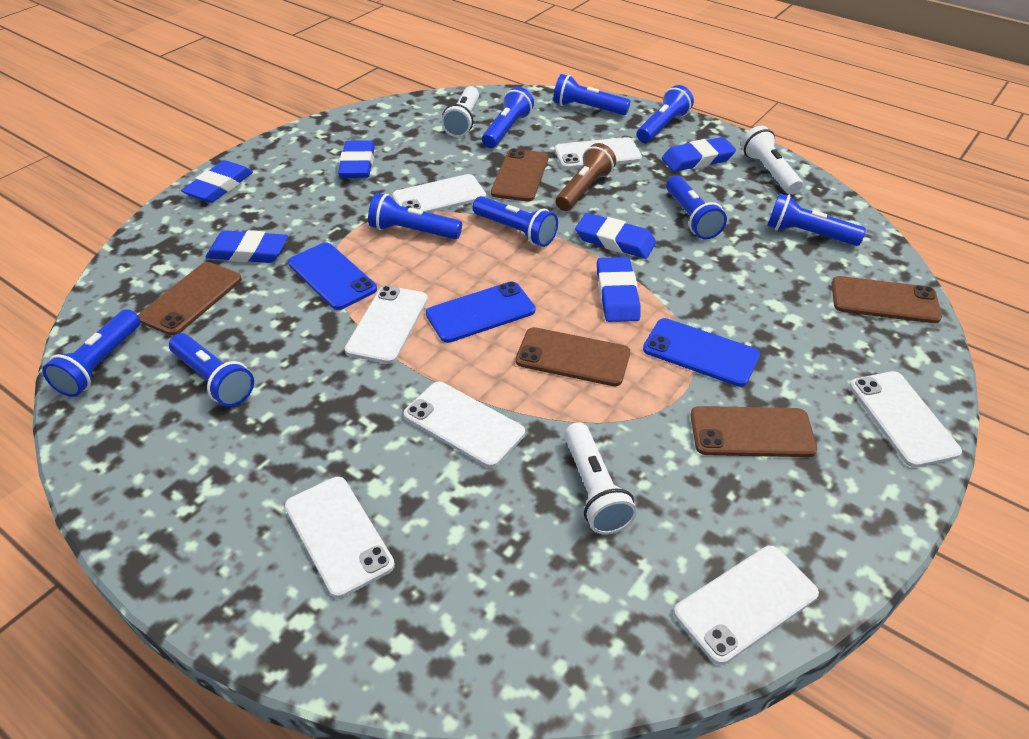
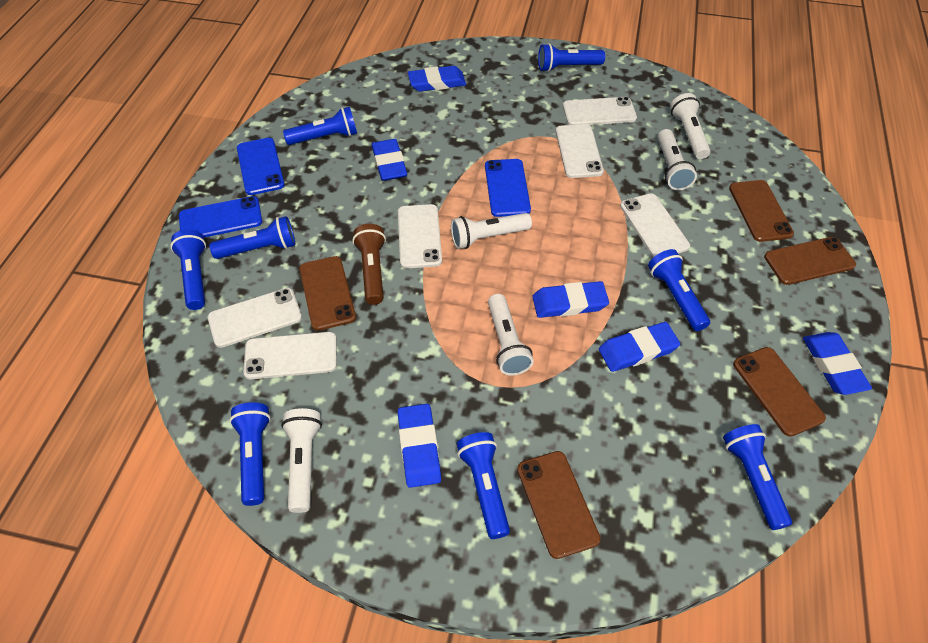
blue flashlight: 9 -> 8
white flashlight: 3 -> 5
white phone: 7 -> 6

